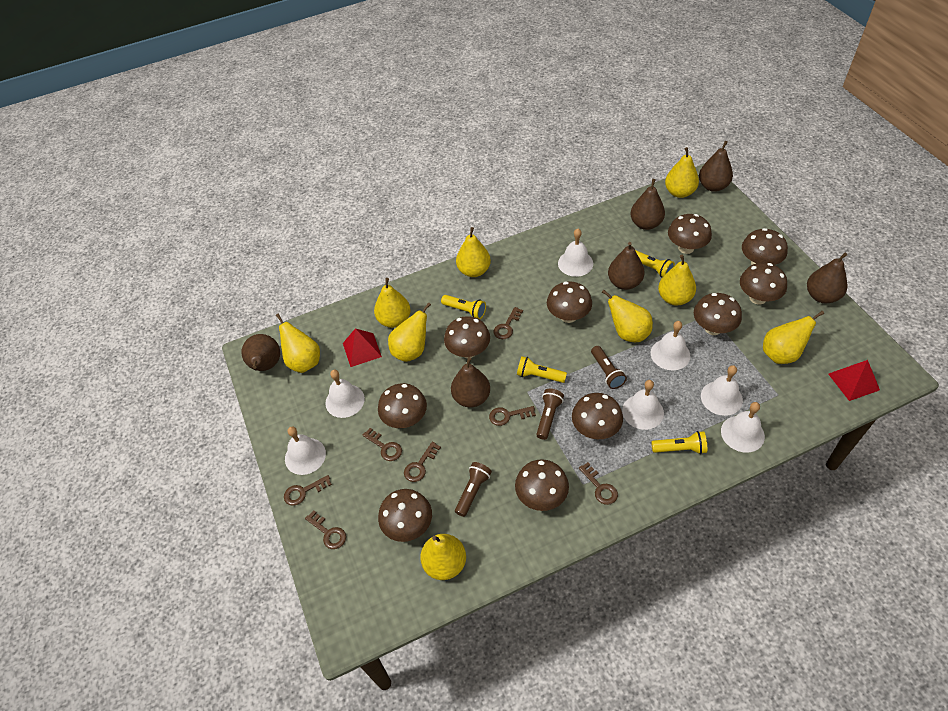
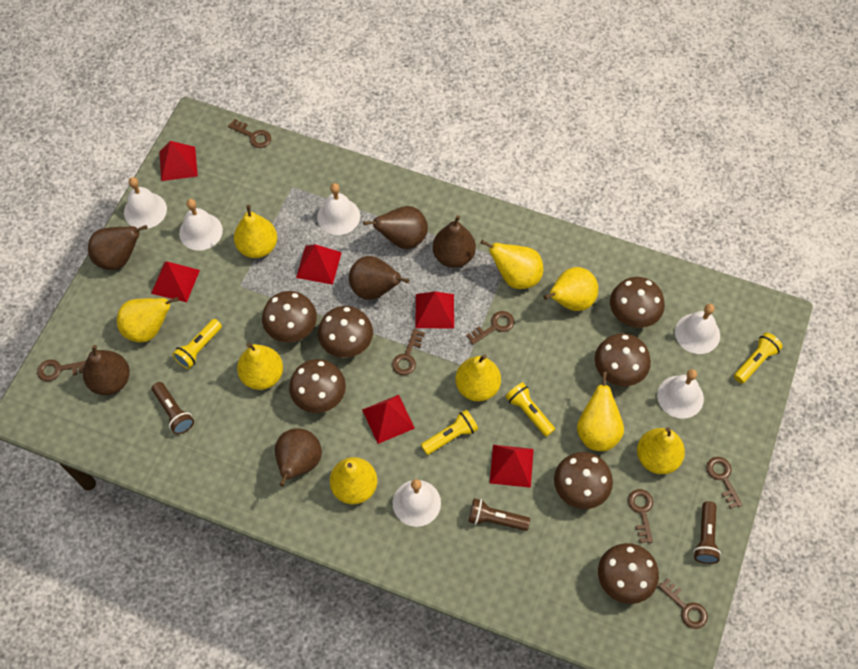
brown mushroom: 10 -> 7
red pyramid: 2 -> 6
white bell: 7 -> 6

